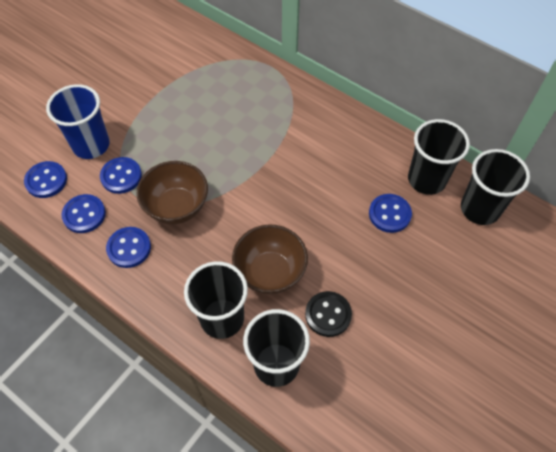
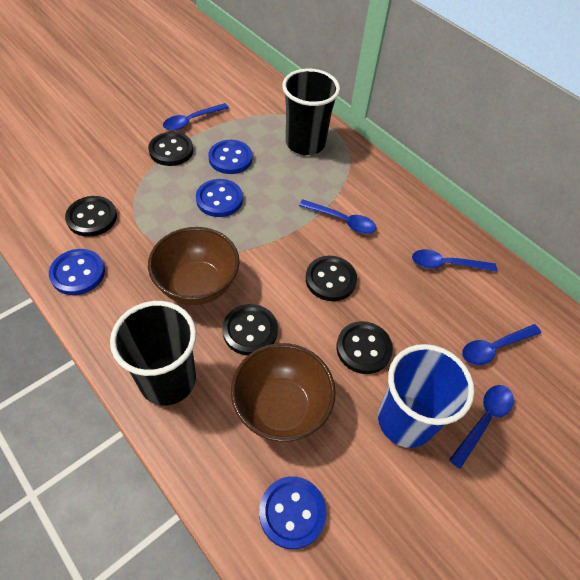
black button: 1 -> 5
black cup: 4 -> 2
blue button: 5 -> 4
blue spoon: 0 -> 5

